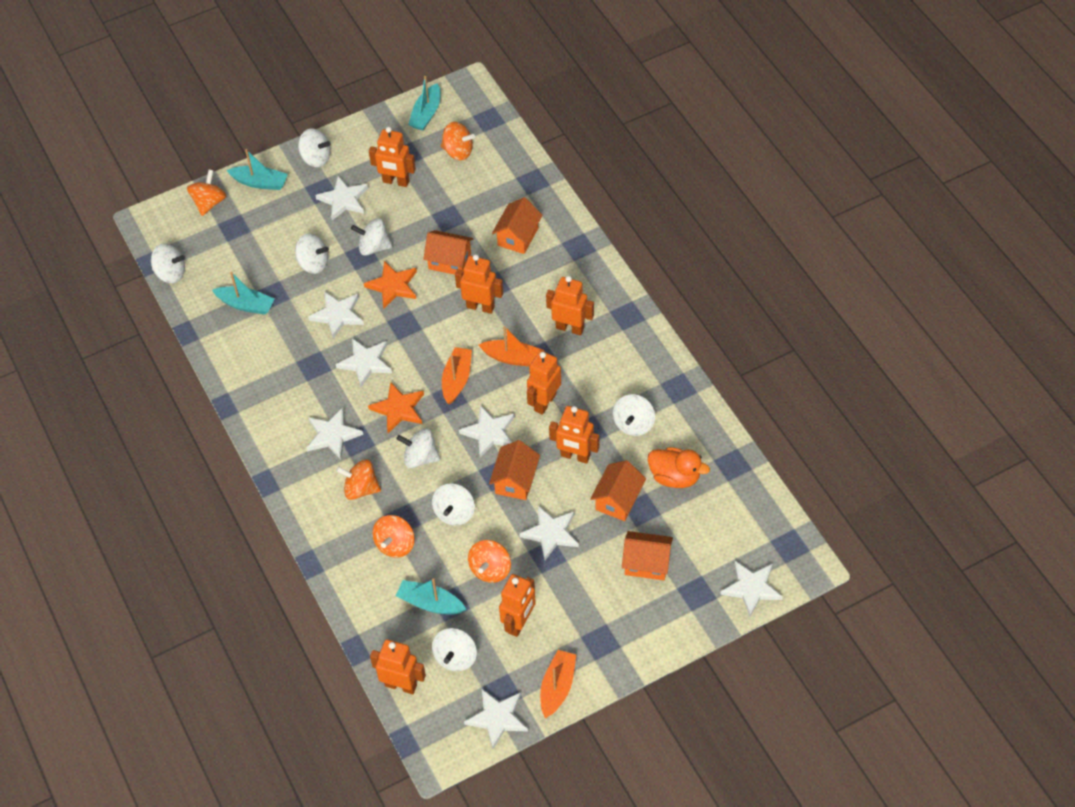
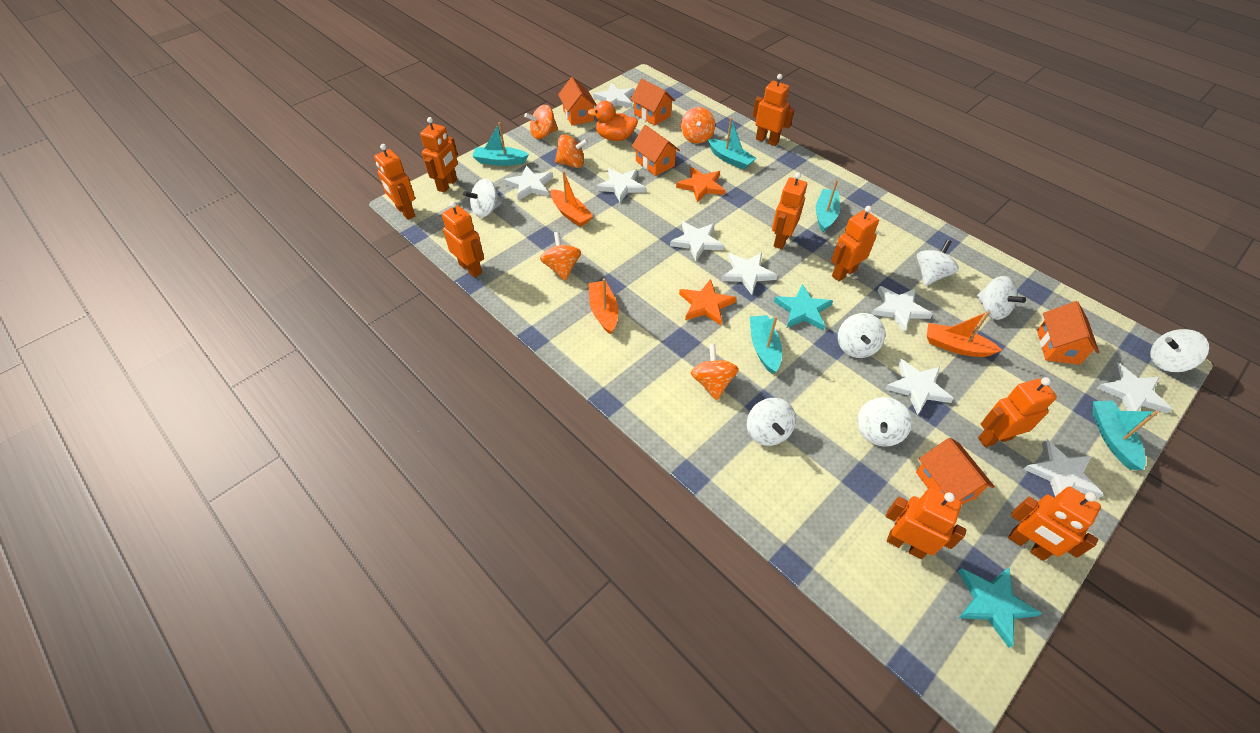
orange robot: 7 -> 9
turquoise boat: 4 -> 5
turquoise star: 0 -> 2
white spinning top: 8 -> 7
white star: 8 -> 9

